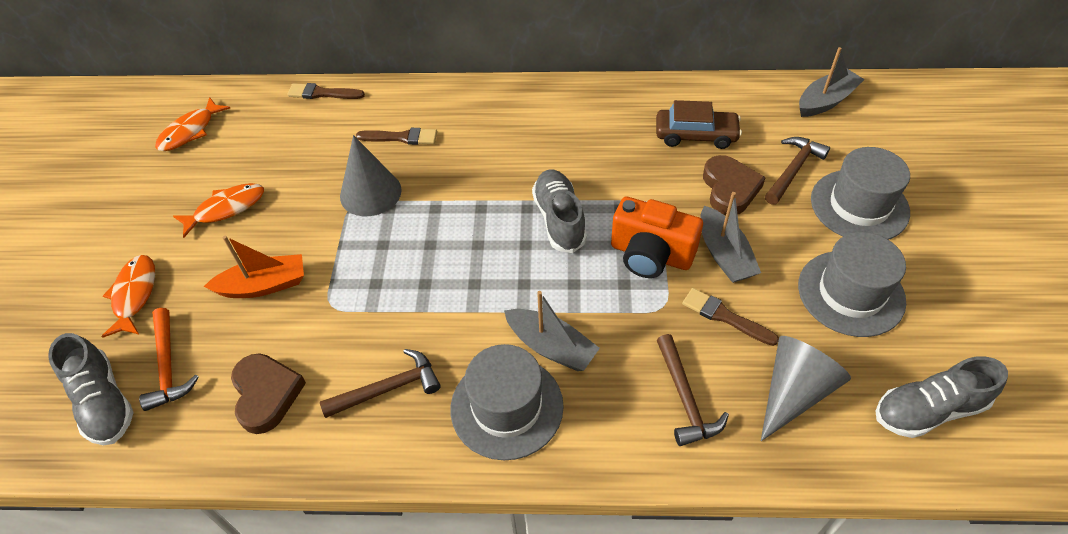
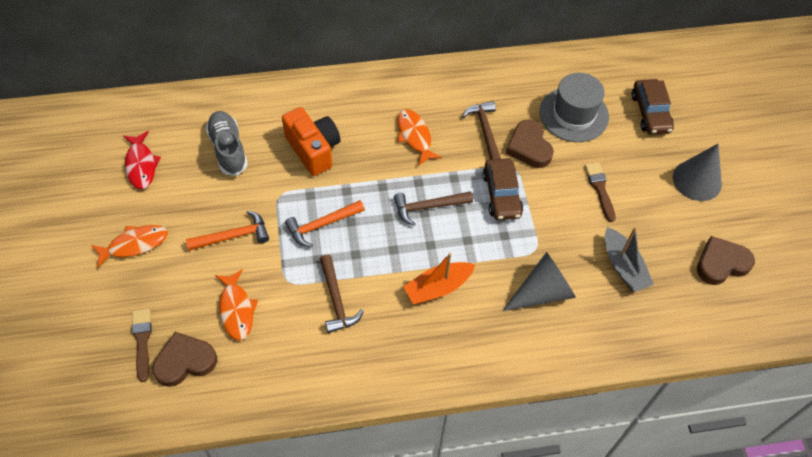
brown brush: 3 -> 2
brown car: 1 -> 2
brown heart: 2 -> 3
grey boat: 3 -> 1
grey hat: 3 -> 1
grey shoe: 3 -> 1
orange hammer: 1 -> 2
red fish: 0 -> 1

